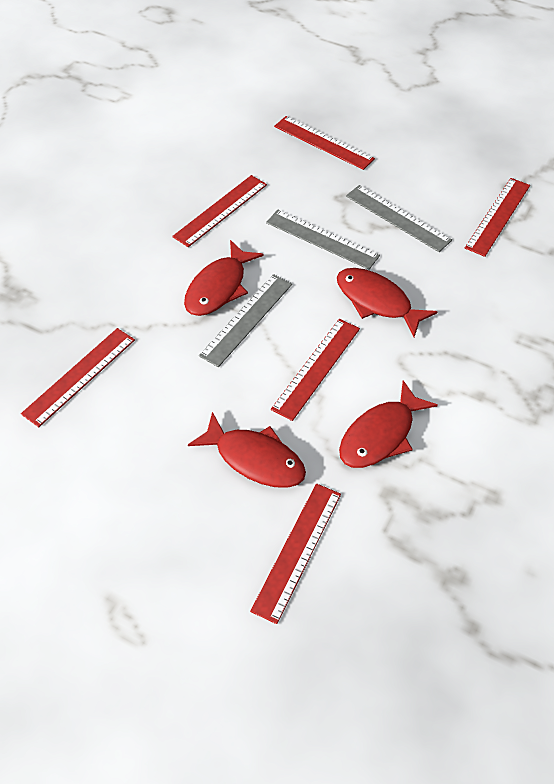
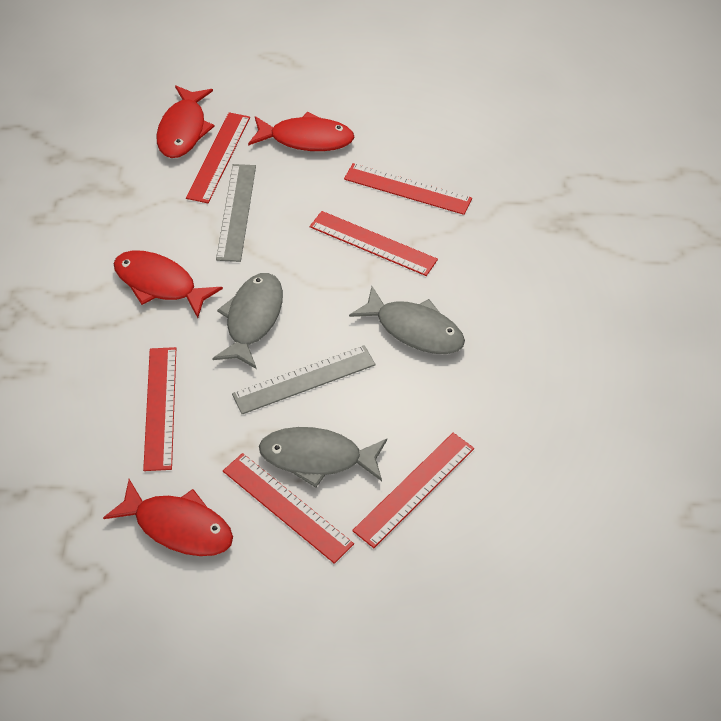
grey fish: 0 -> 3
grey ruler: 3 -> 2

